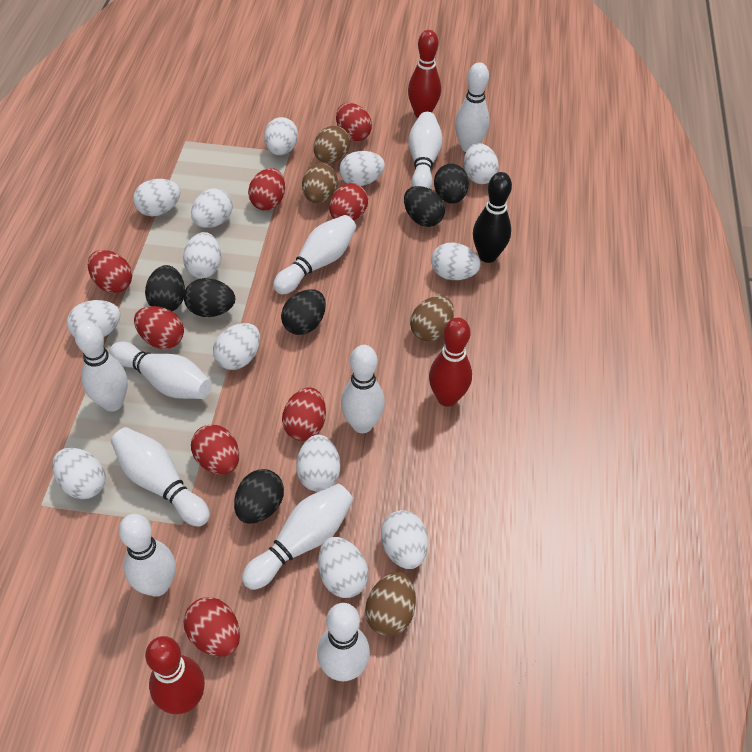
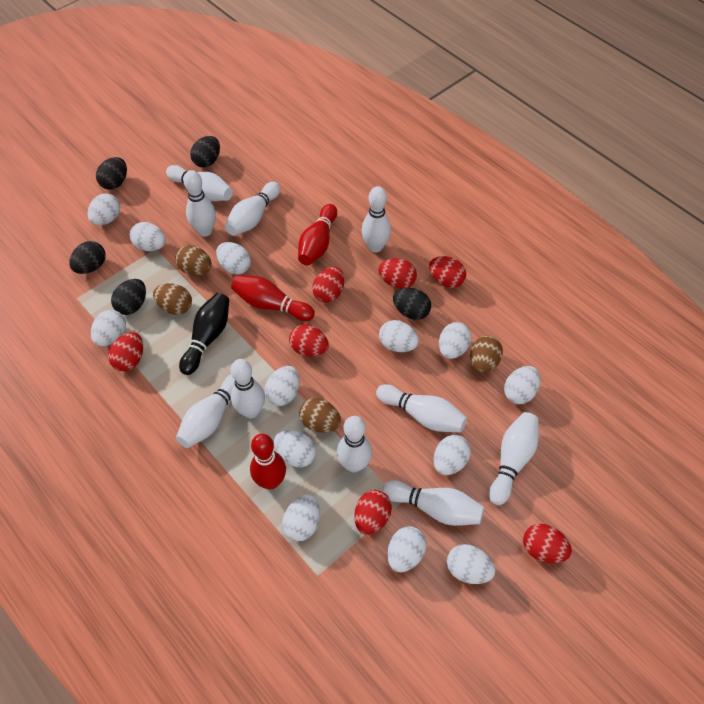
black egg: 6 -> 5
red egg: 8 -> 7

